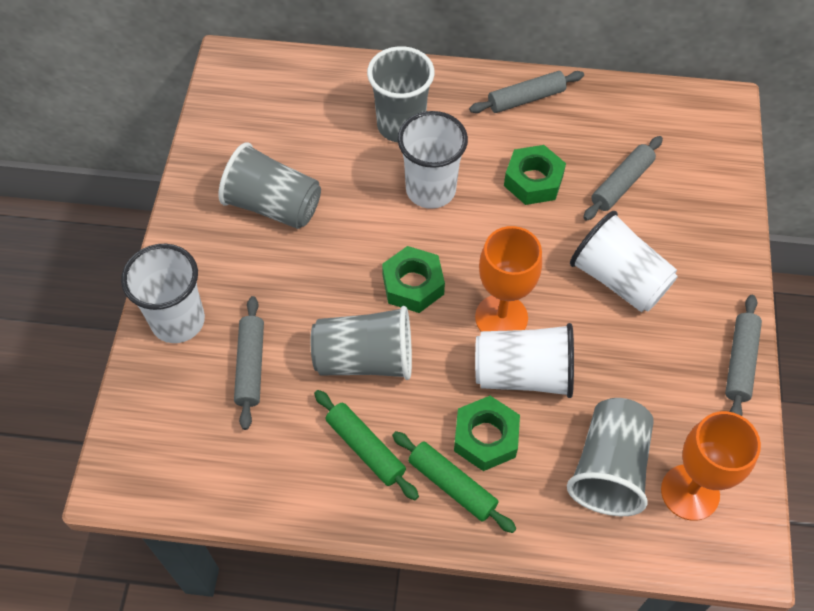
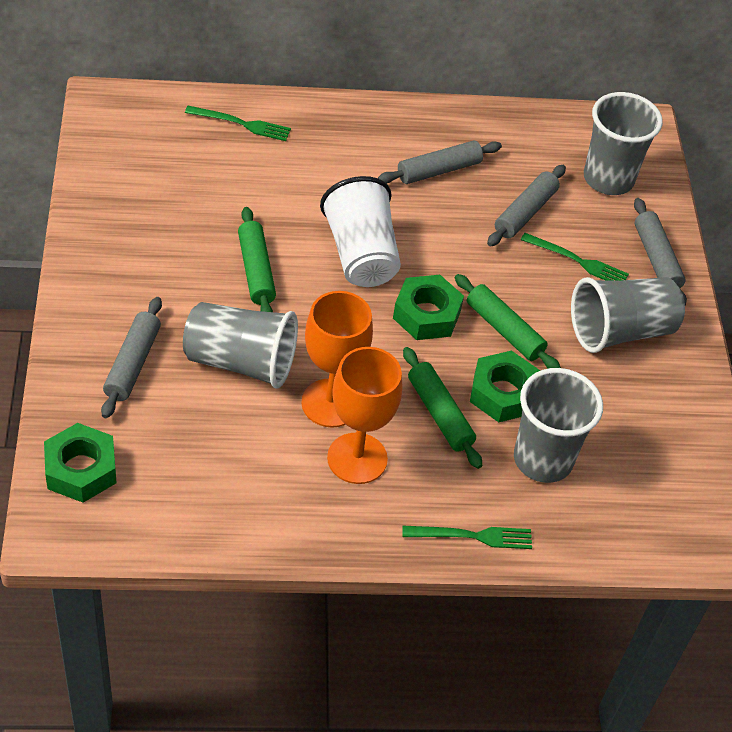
green fork: 0 -> 3
green rolling pin: 2 -> 3
white cup: 4 -> 1

